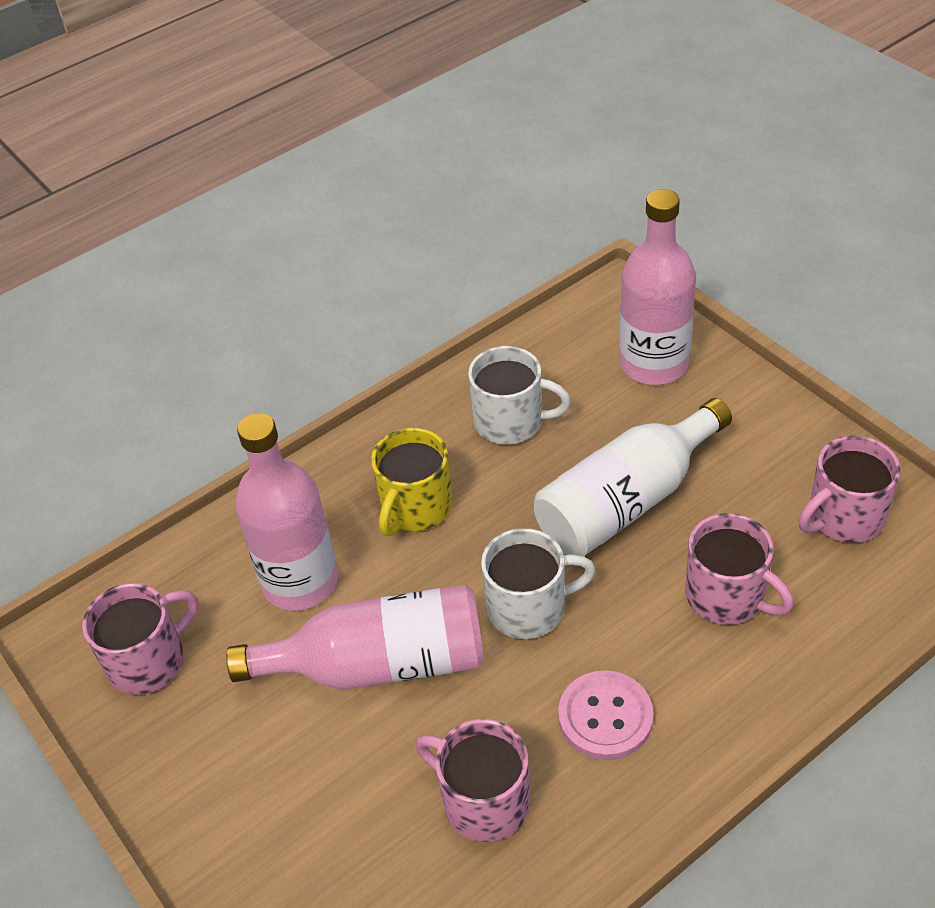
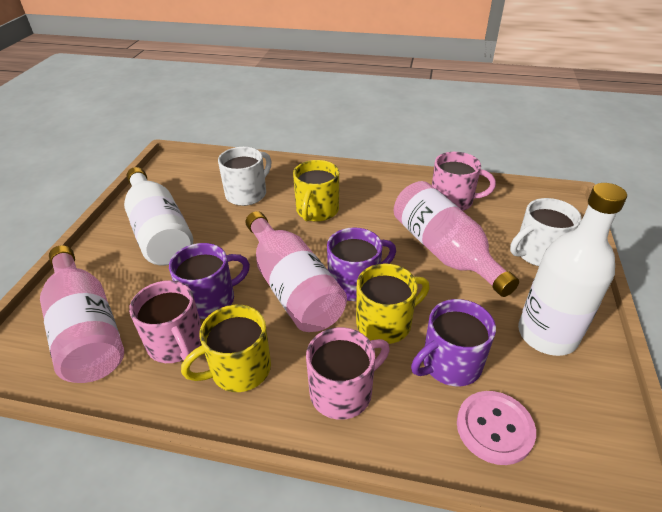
pink mug: 4 -> 3
purple mug: 0 -> 3
white bottle: 1 -> 2
yellow mug: 1 -> 3

